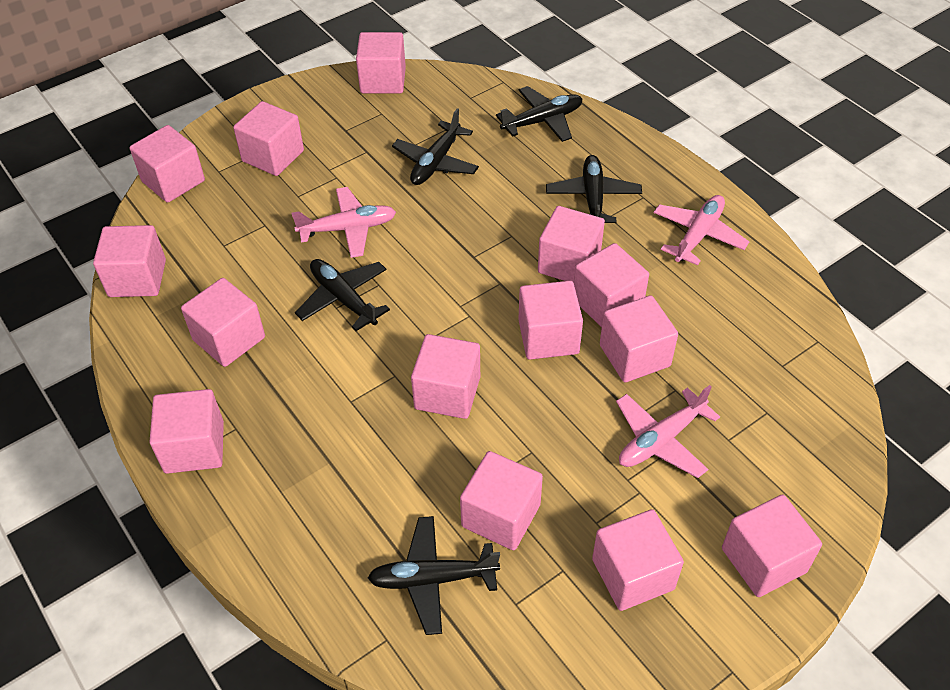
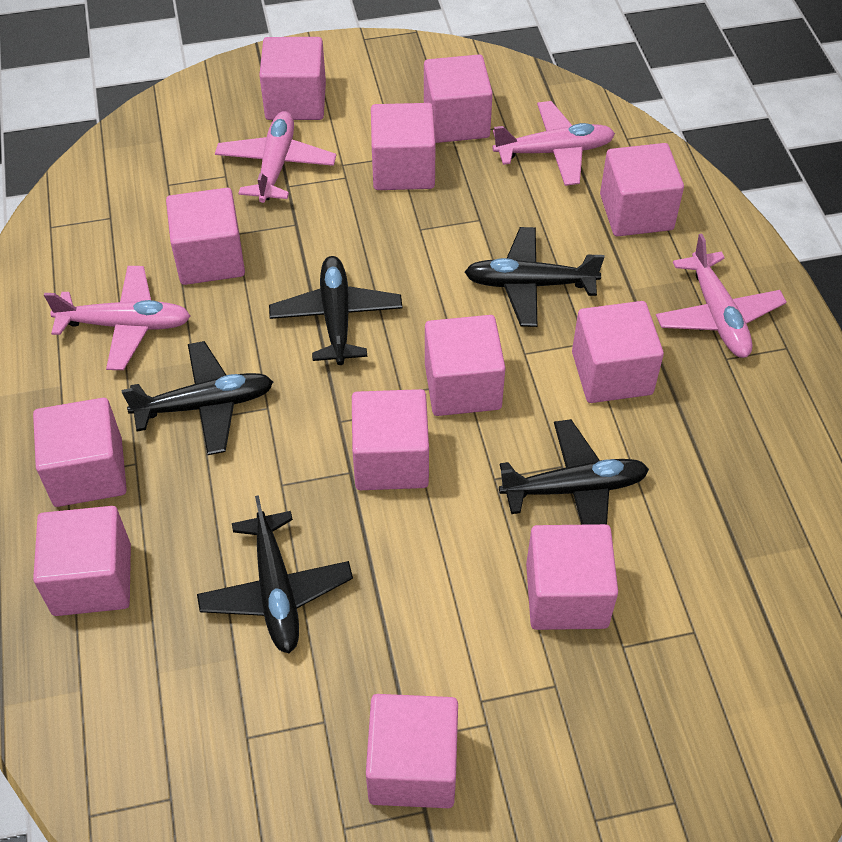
pink cube: 14 -> 12
pink plane: 3 -> 4

